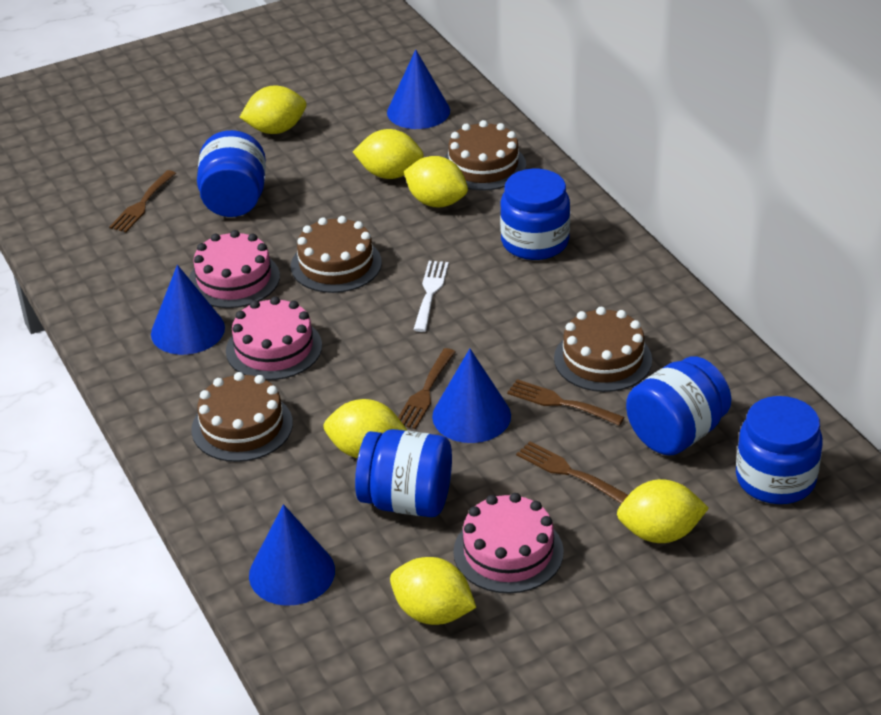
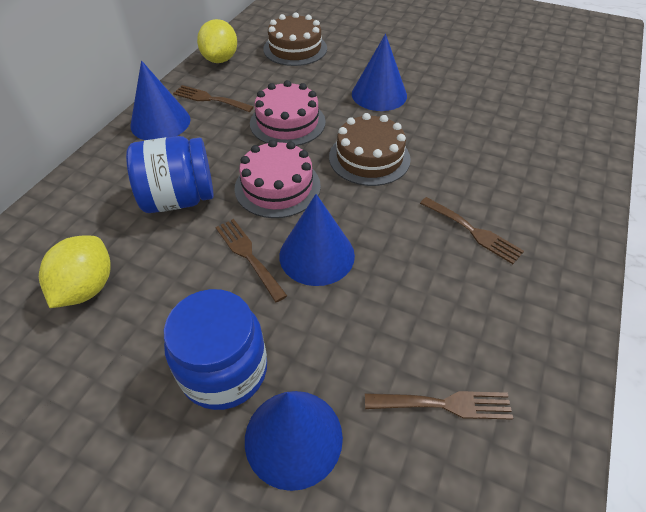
blue jar: 5 -> 2
brown cake: 4 -> 2
pink cake: 3 -> 2
white fork: 1 -> 0
yellow lemon: 6 -> 2

